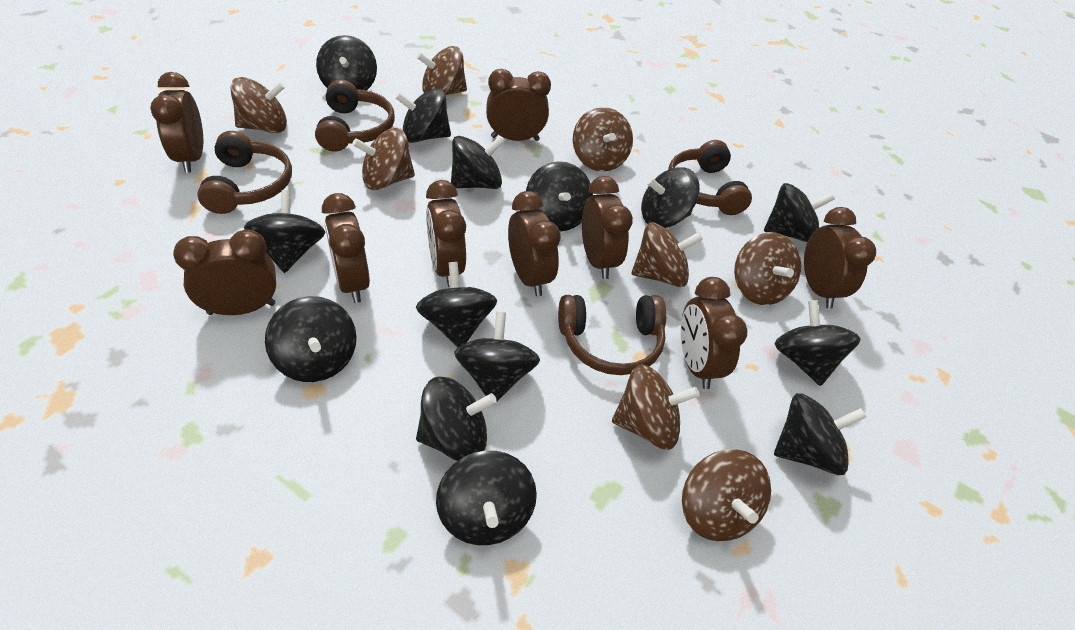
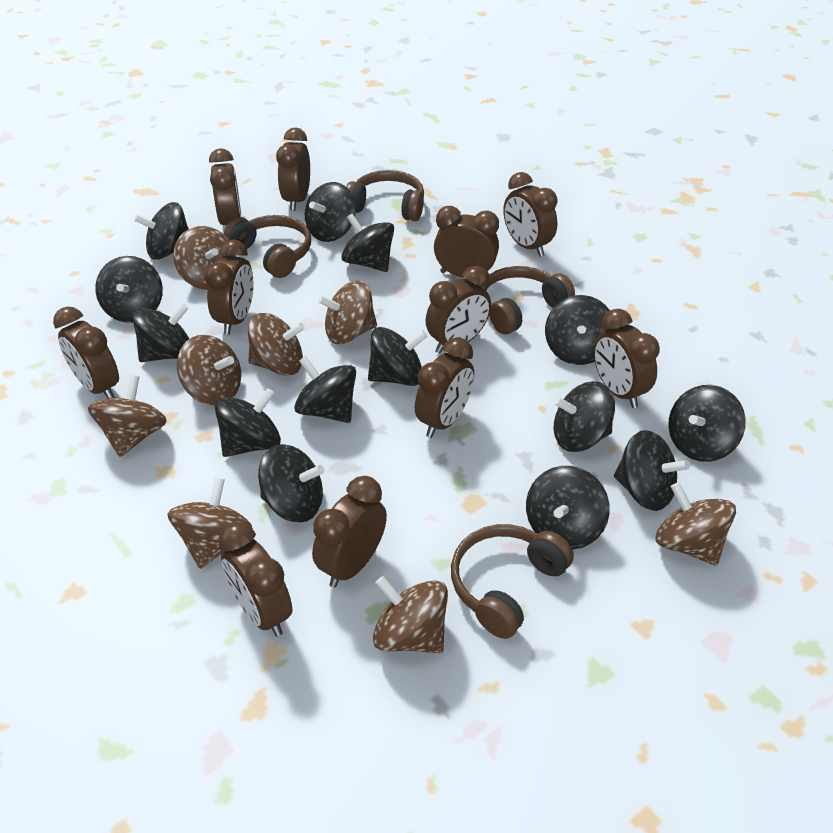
brown clock: 9 -> 11

